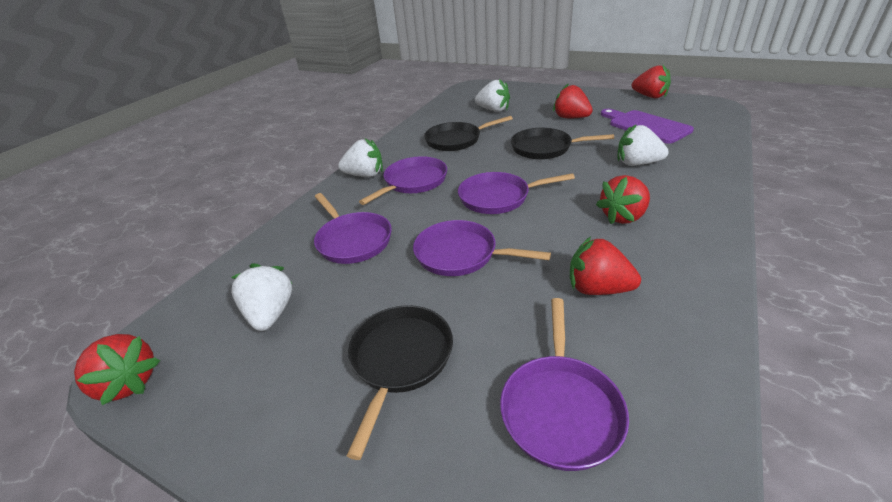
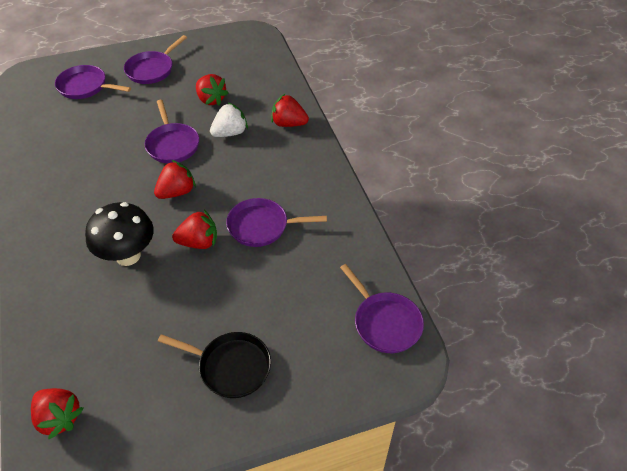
black mushroom: 0 -> 1
black pan: 3 -> 1
purple cutting board: 1 -> 0
white strawberry: 4 -> 1

